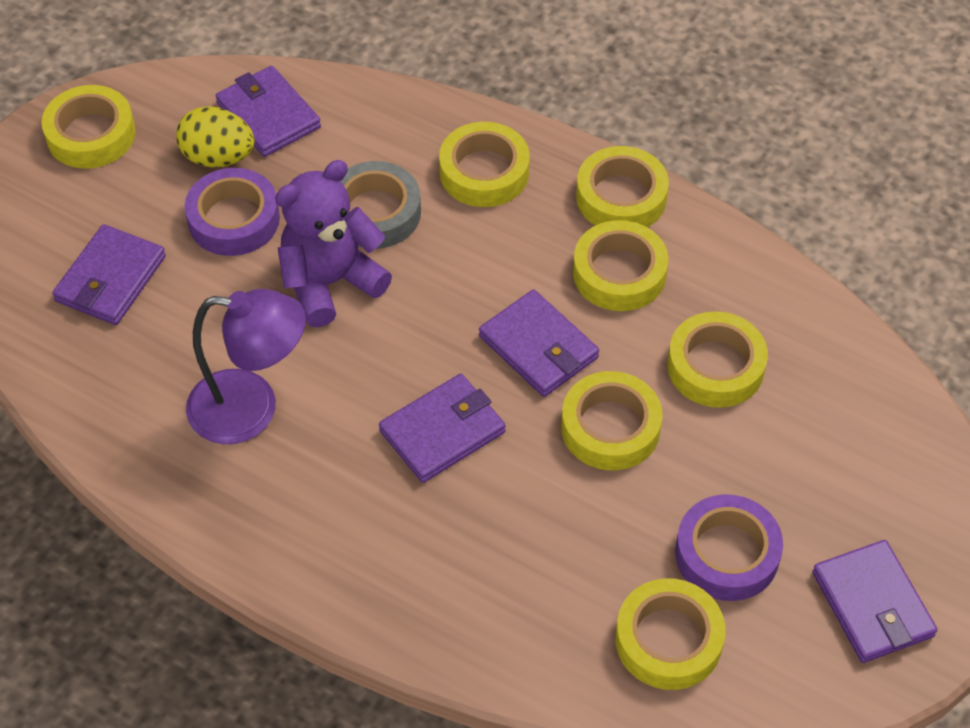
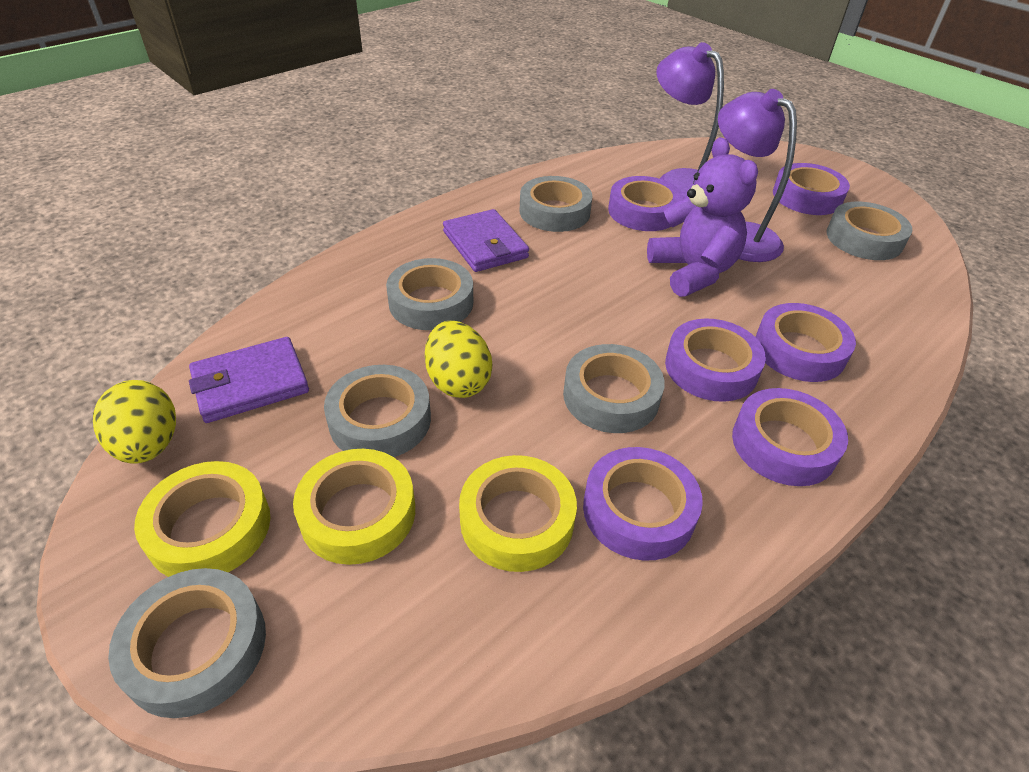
grey tape: 1 -> 6
purple lamp: 1 -> 2
purple tape: 2 -> 6
purple wallet: 5 -> 2
yellow egg: 1 -> 2
yellow tape: 7 -> 3

